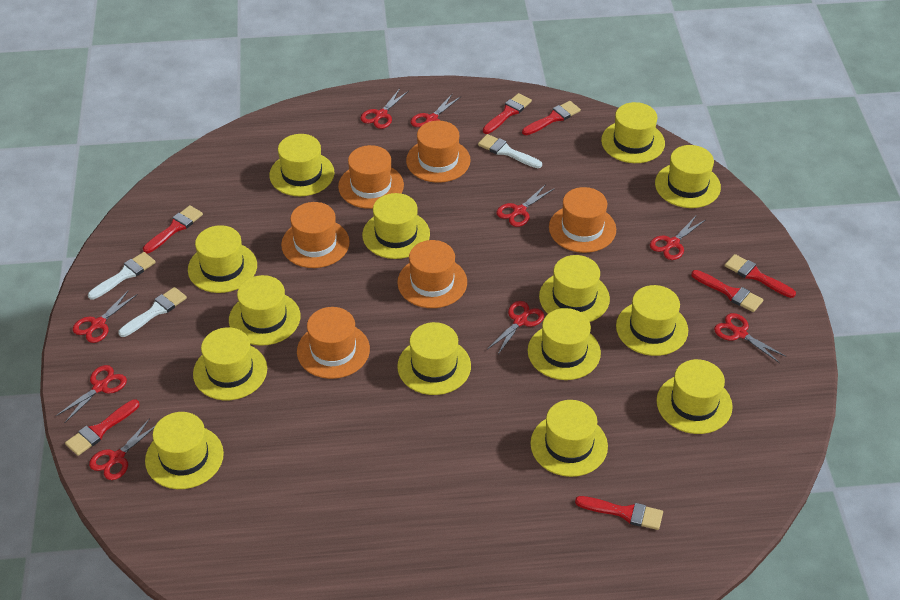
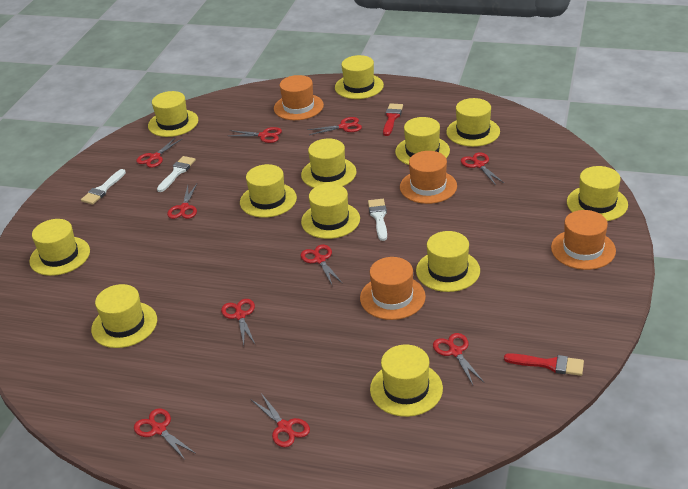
orange hat: 6 -> 4
red brush: 7 -> 2
red scissors: 9 -> 10
yellow hat: 14 -> 12

